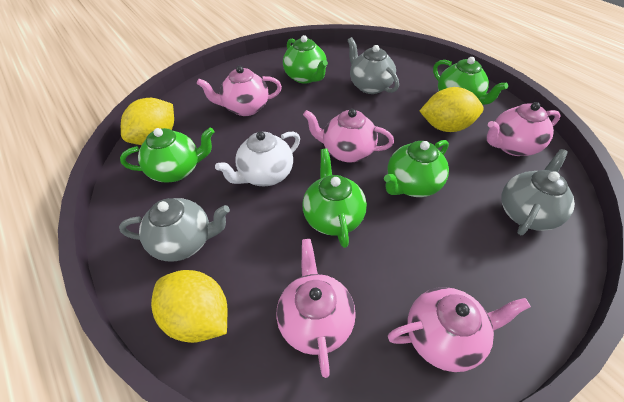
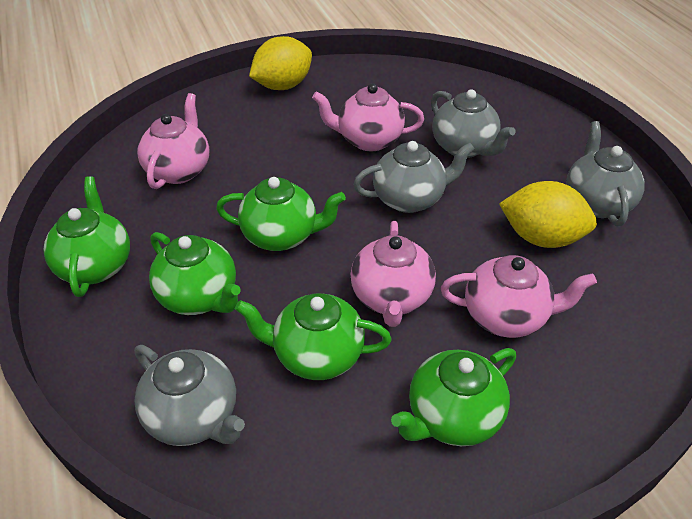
grey teapot: 3 -> 4
pink teapot: 5 -> 4
white teapot: 1 -> 0
yellow lemon: 3 -> 2

